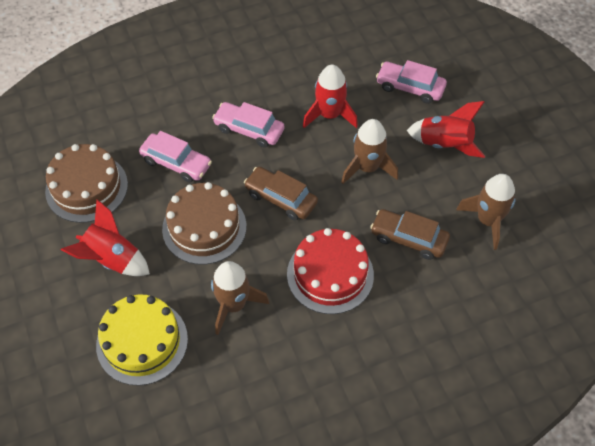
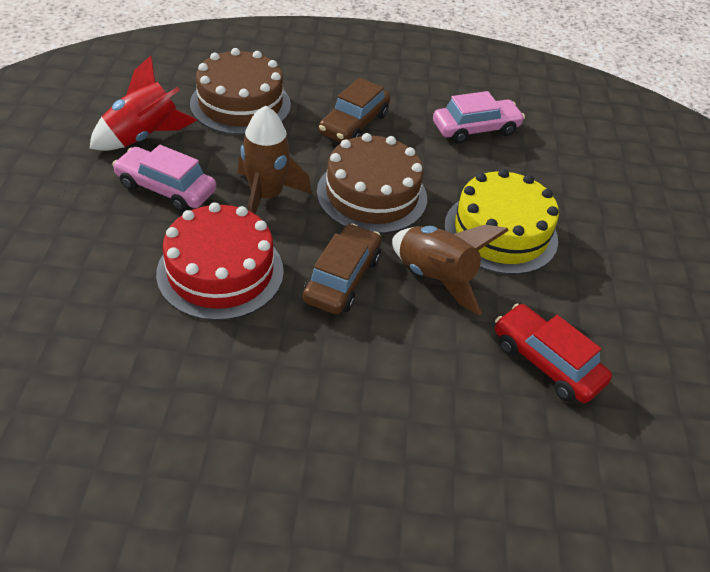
brown rocket: 3 -> 2
pink car: 3 -> 2
red car: 0 -> 1
red rocket: 3 -> 1

